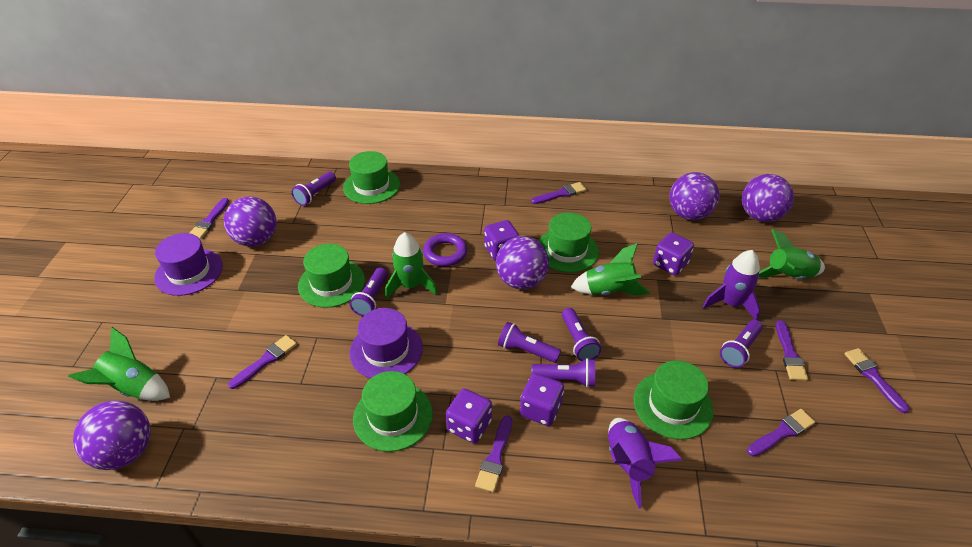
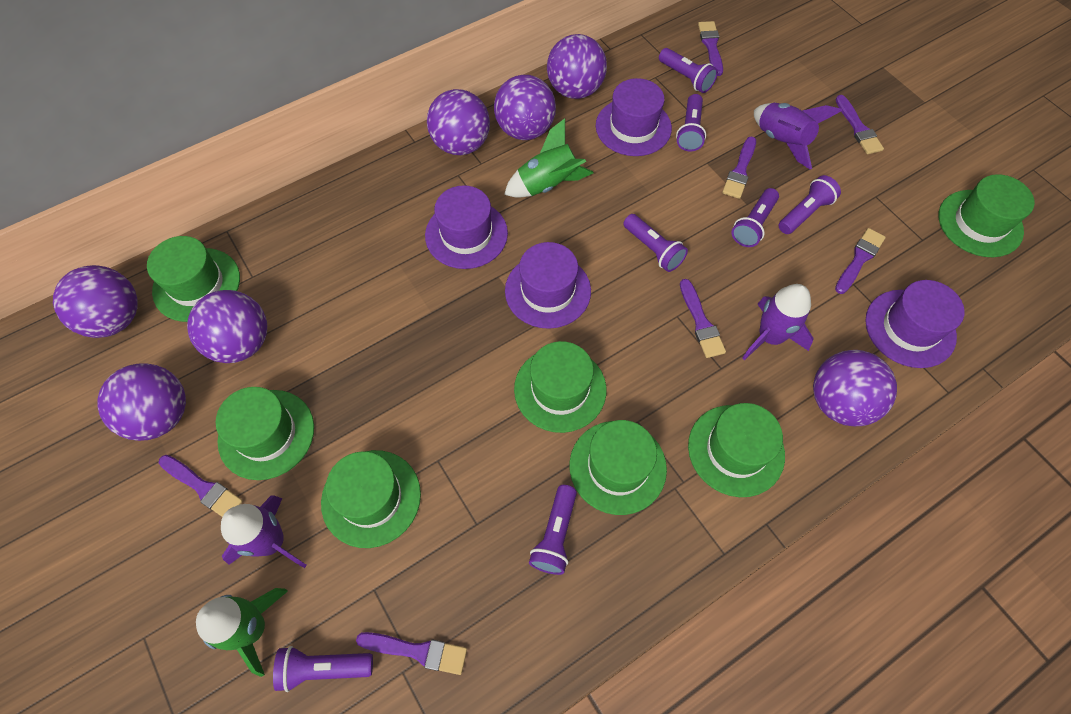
green hat: 5 -> 7
green rocket: 4 -> 2
purple ball: 5 -> 7
purple dice: 4 -> 0
purple flashlight: 6 -> 7
purple hat: 2 -> 4
purple ring: 1 -> 0
purple rocket: 2 -> 3

